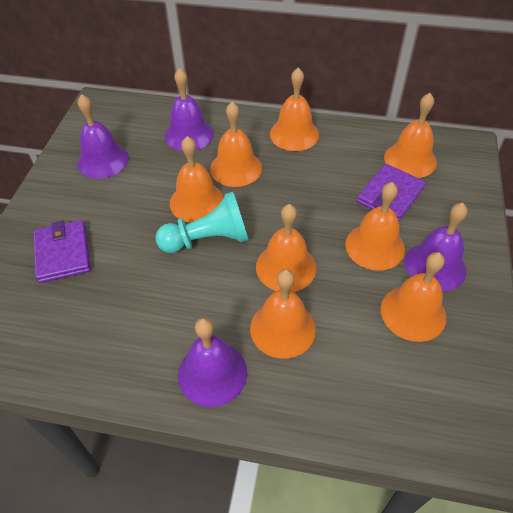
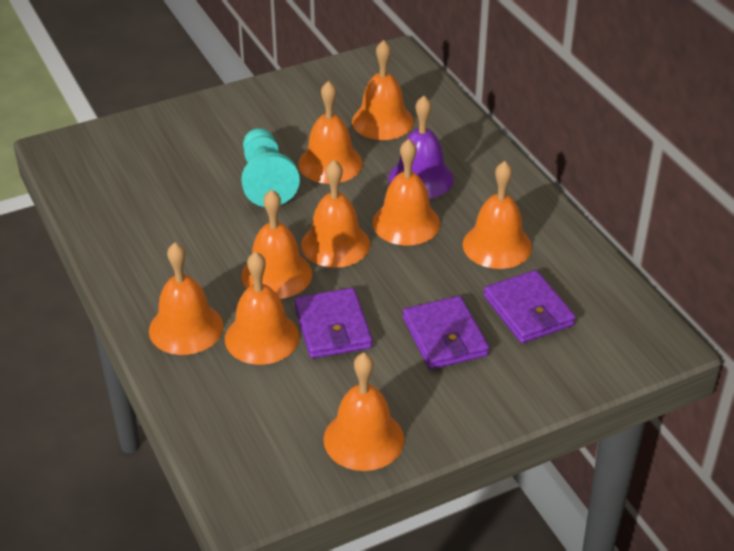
orange bell: 8 -> 9
purple bell: 4 -> 1
purple wallet: 2 -> 3

